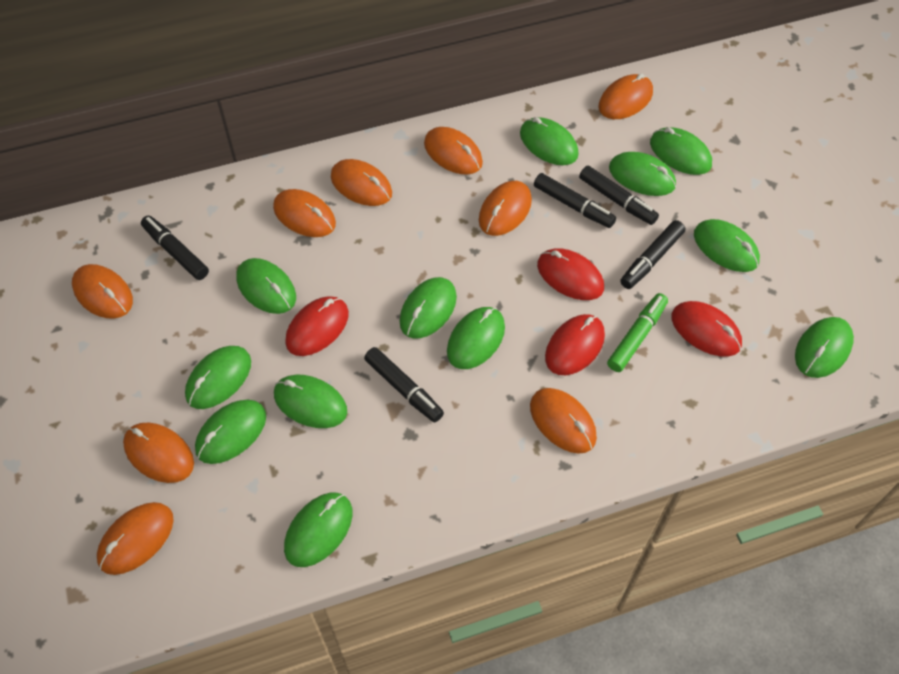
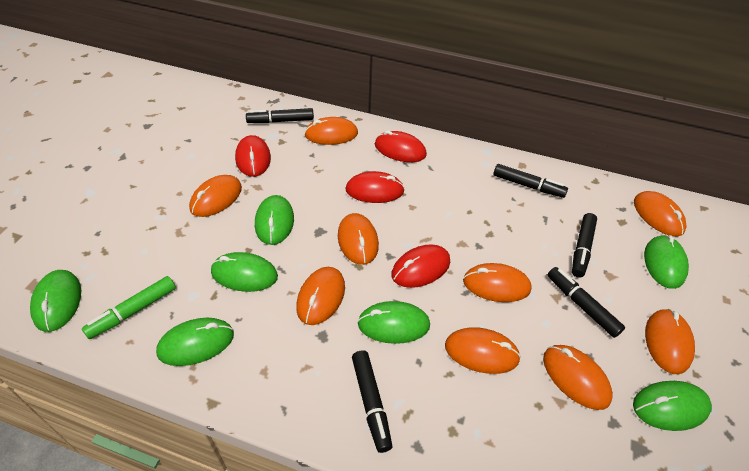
green mouse: 12 -> 7

